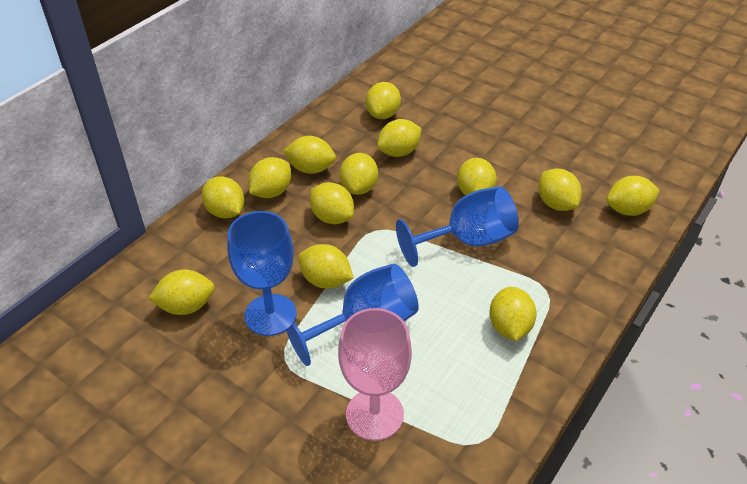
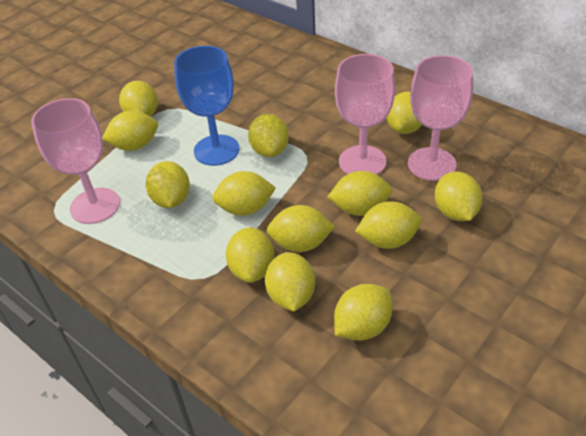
blue goblet: 3 -> 1
pink goblet: 1 -> 3

